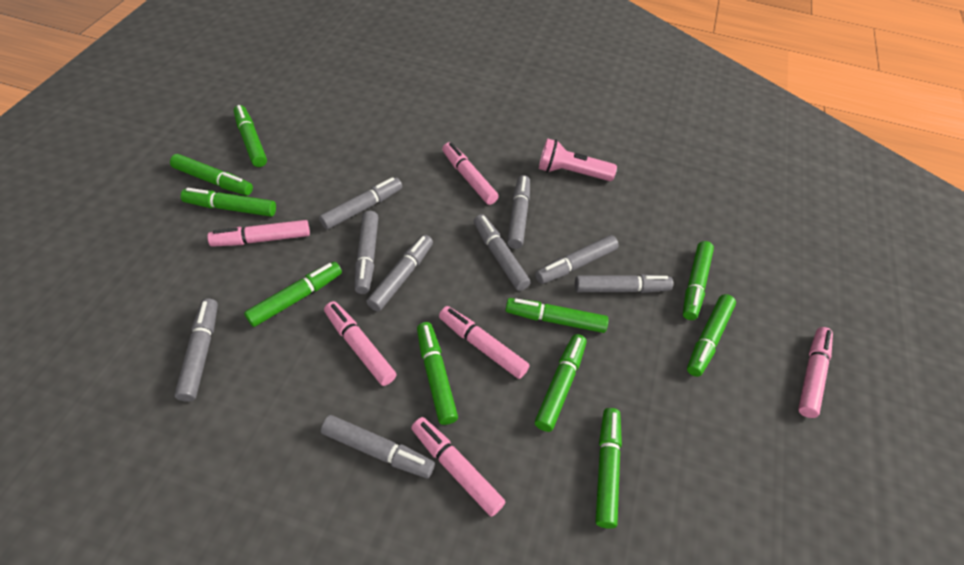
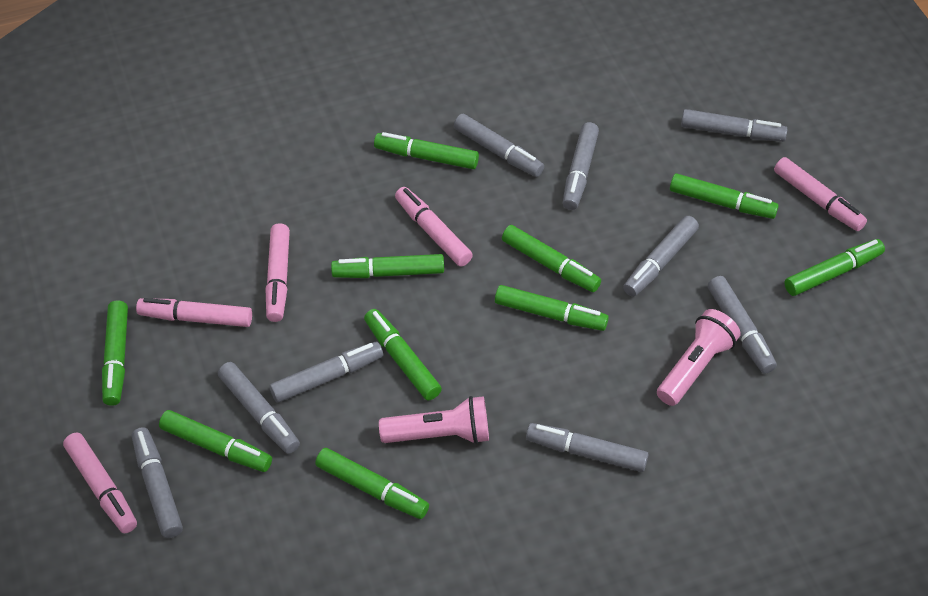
pink flashlight: 1 -> 2
pink marker: 6 -> 5

